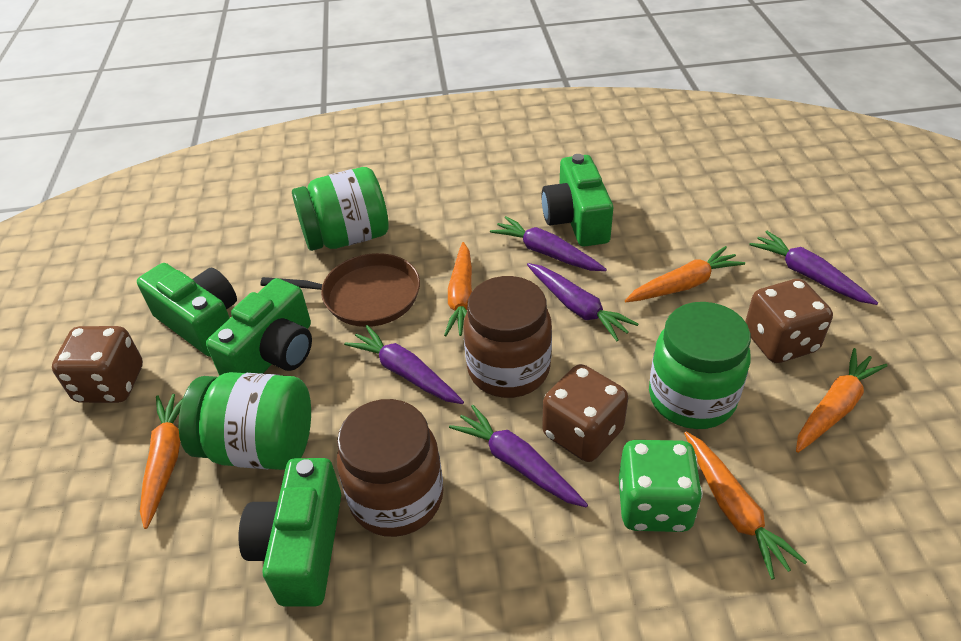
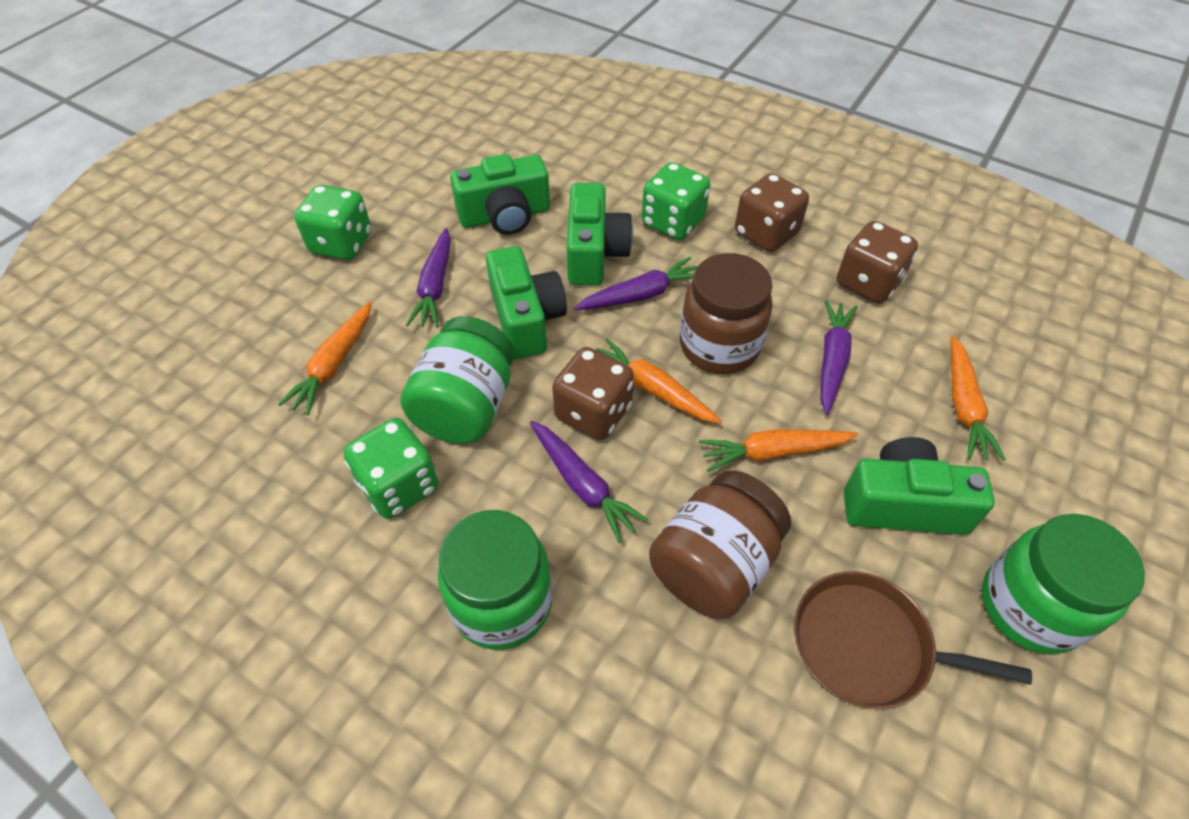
green dice: 1 -> 3
orange carrot: 5 -> 4
purple carrot: 5 -> 4

